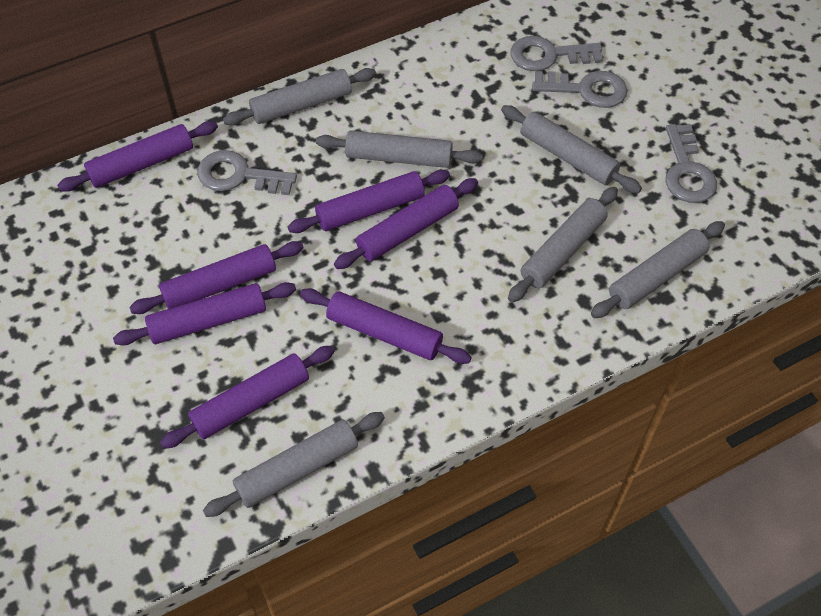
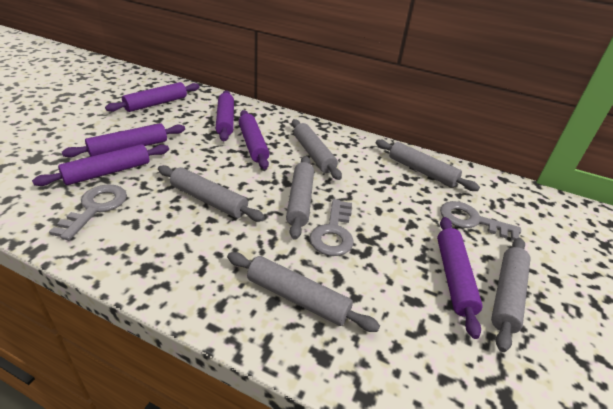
grey key: 4 -> 3
purple rolling pin: 7 -> 6

